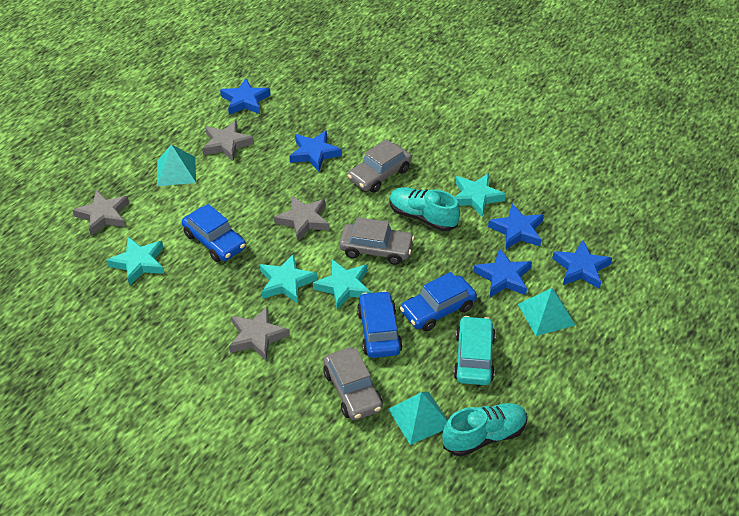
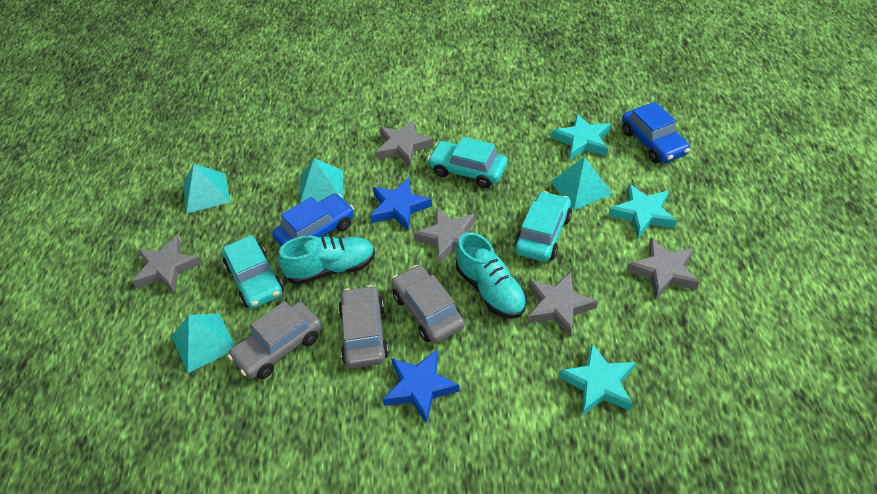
blue car: 3 -> 2
blue star: 5 -> 2
grey star: 4 -> 5
turquoise car: 1 -> 3
turquoise pyramid: 3 -> 4
turquoise star: 4 -> 3

